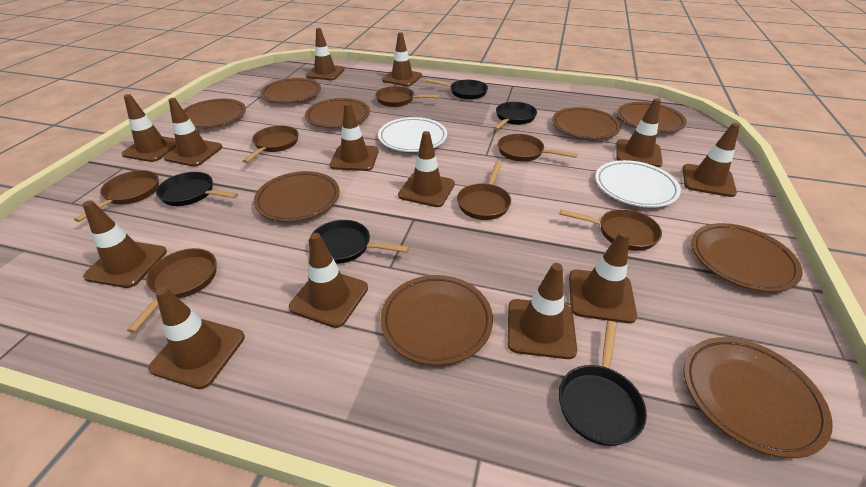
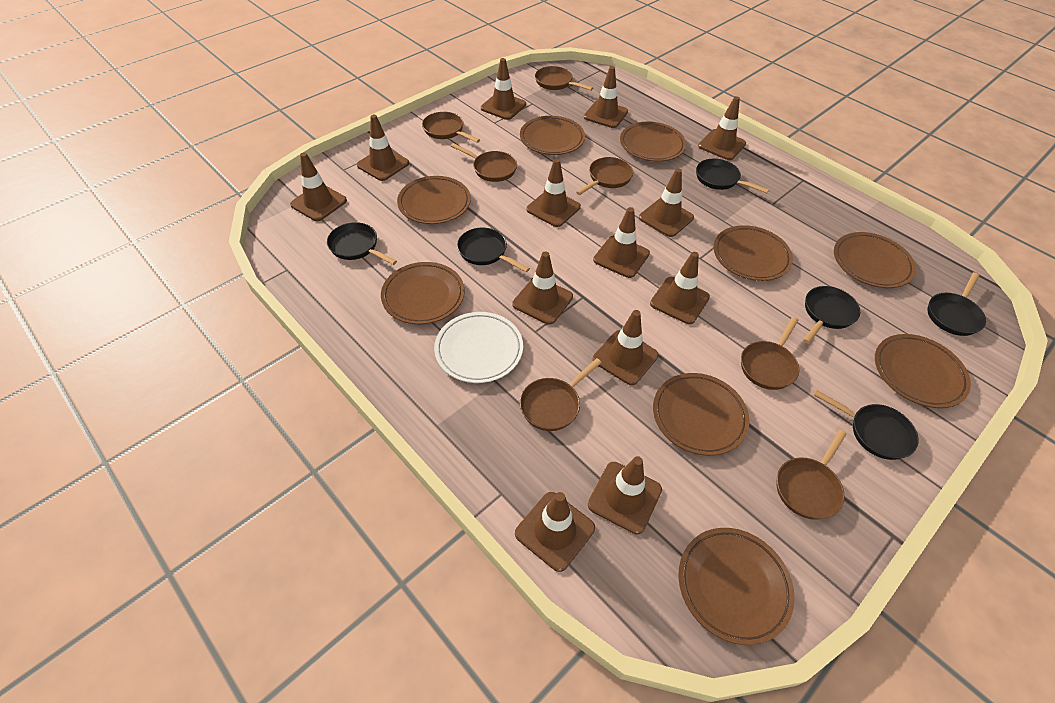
black pan: 5 -> 6
white plate: 2 -> 1

